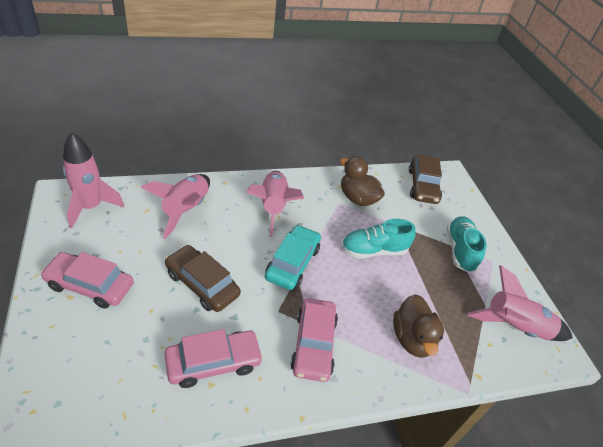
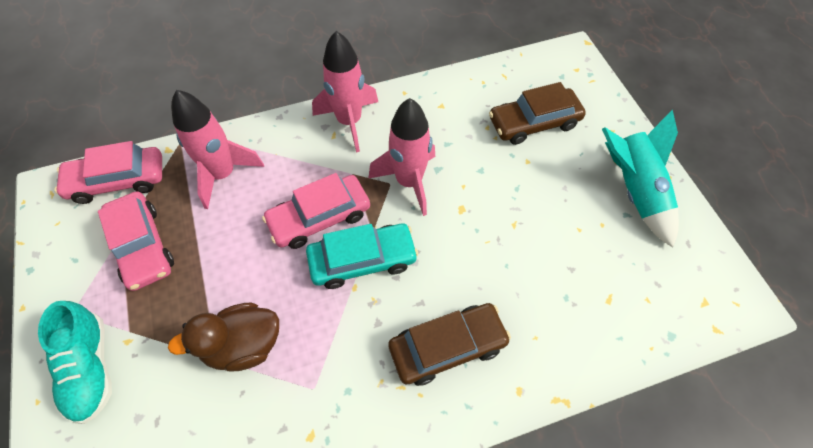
brown duck: 2 -> 1
pink rocket: 4 -> 3
turquoise rocket: 0 -> 1
turquoise shoe: 2 -> 1

